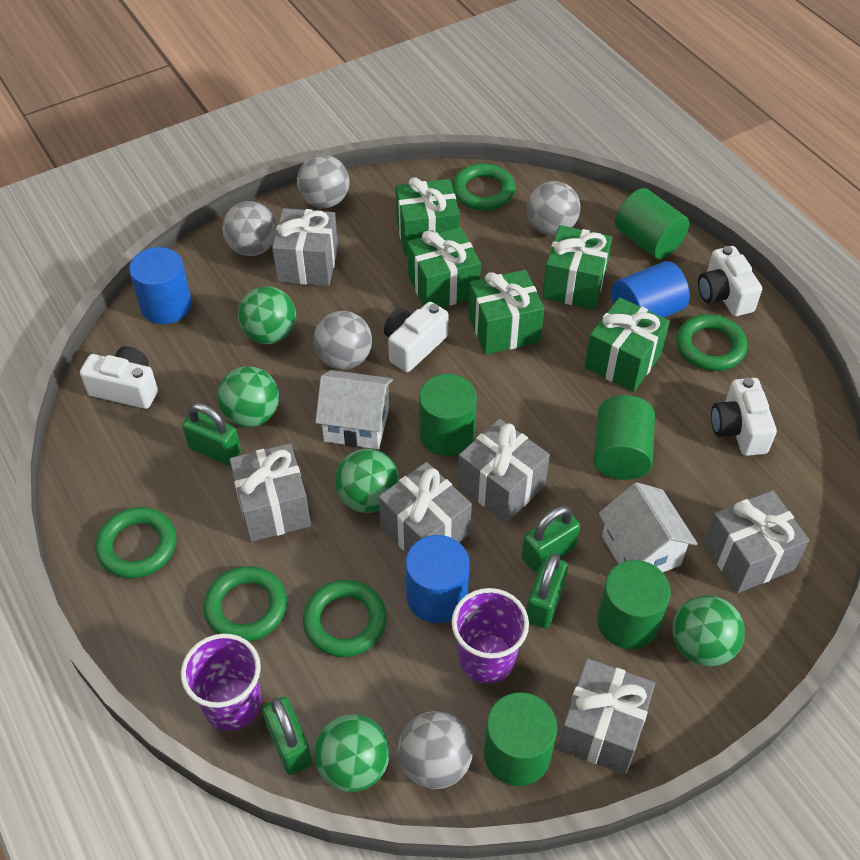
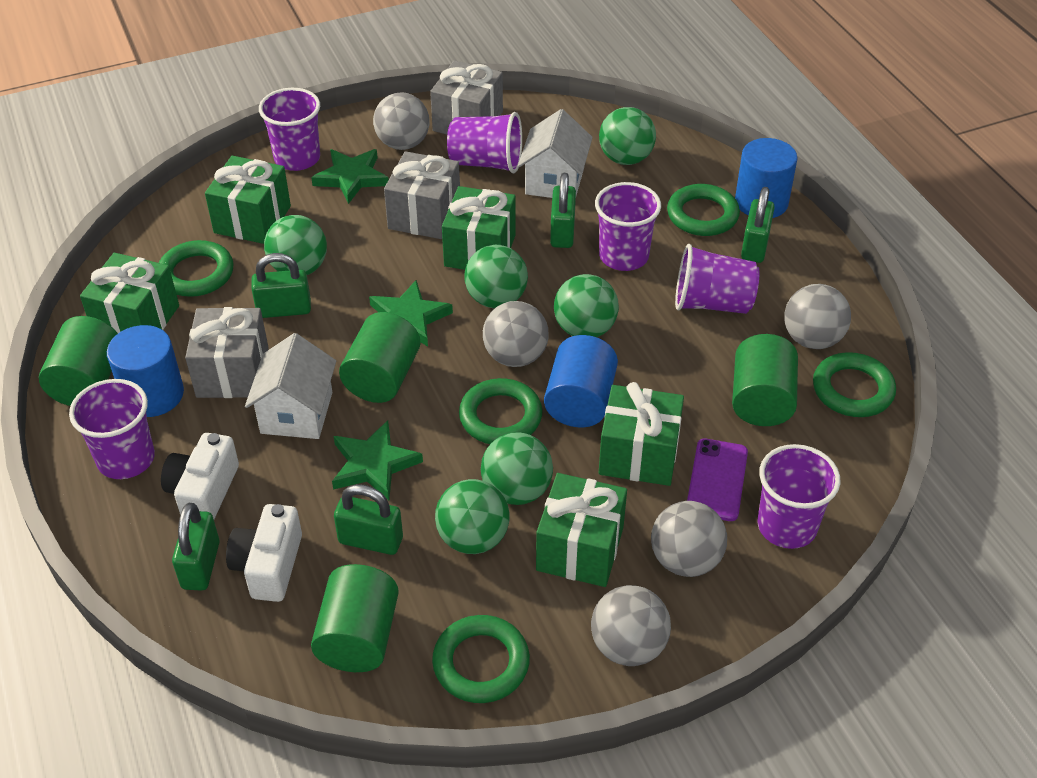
green ball: 5 -> 6
green cylinder: 5 -> 4
green padlock: 4 -> 5
green star: 0 -> 3
grey gift: 6 -> 3
purple cup: 2 -> 6
purple phone: 0 -> 1
white camera: 4 -> 2

